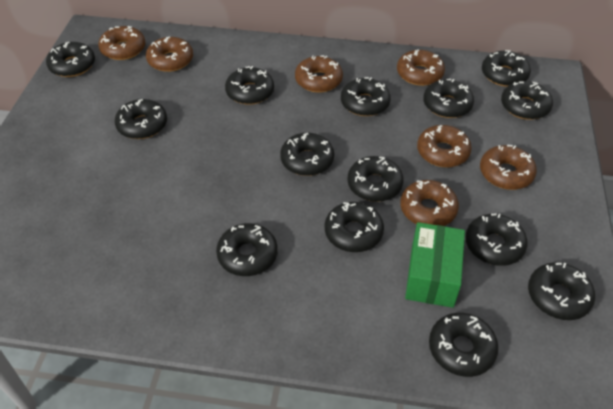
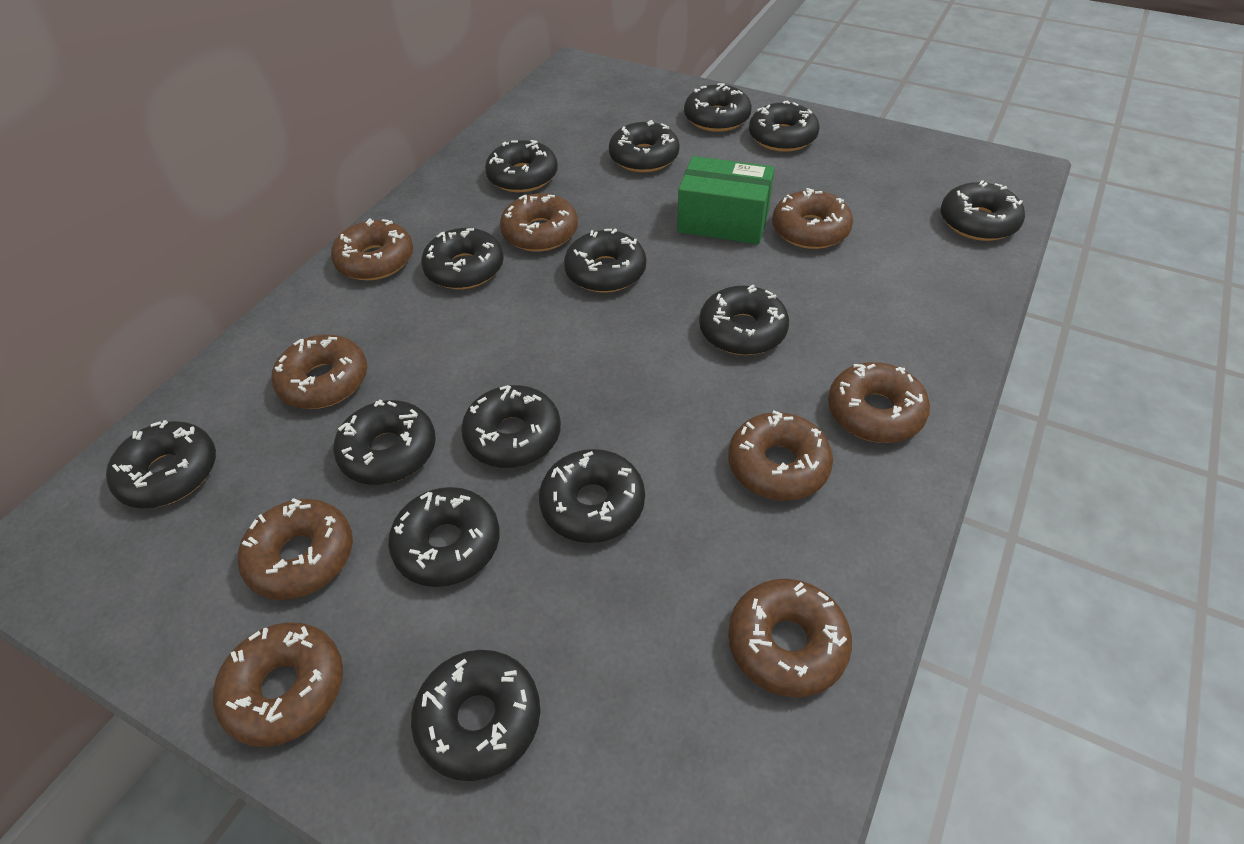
brown donut: 7 -> 9

